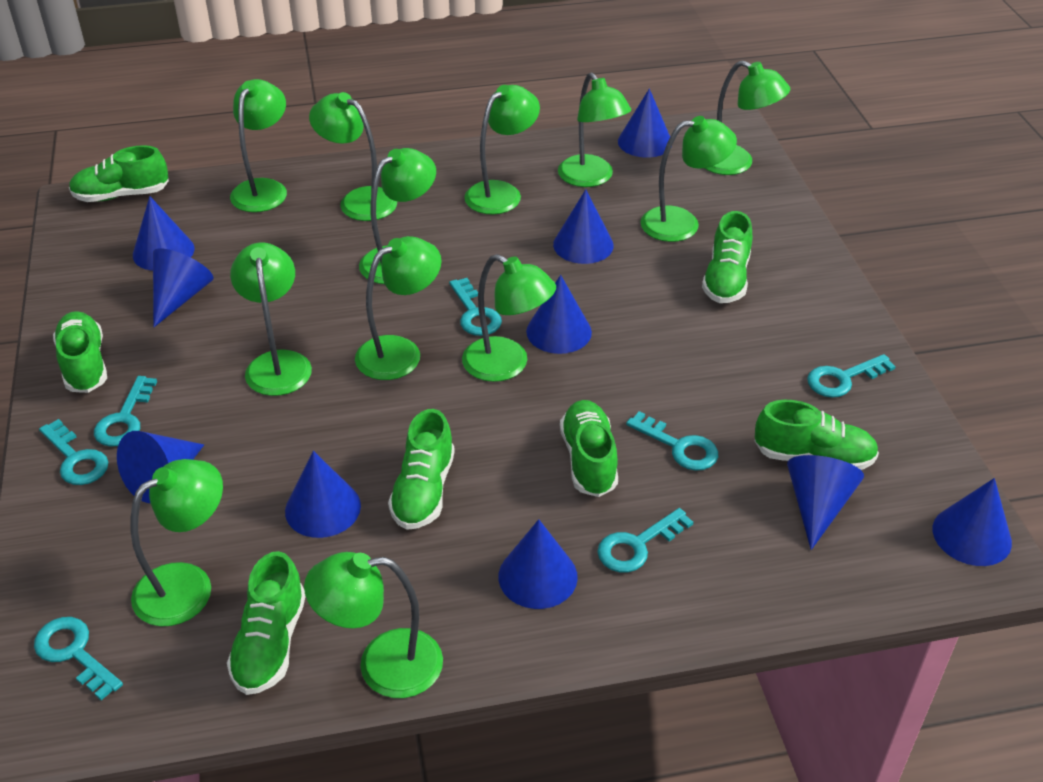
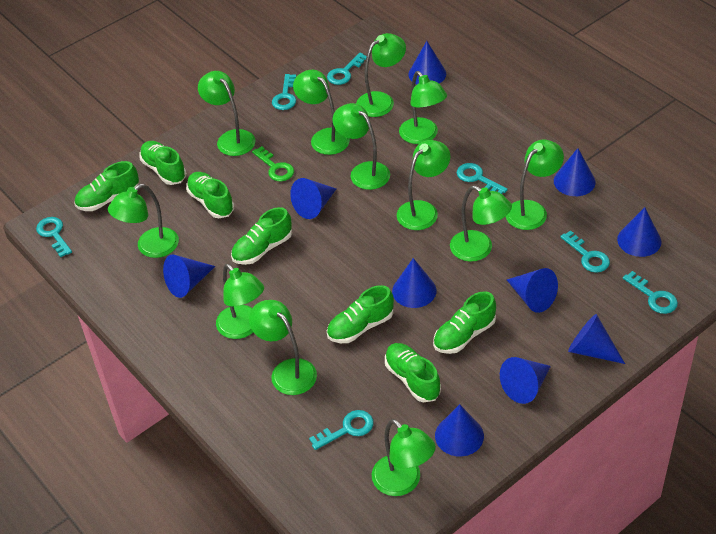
green key: 0 -> 1

